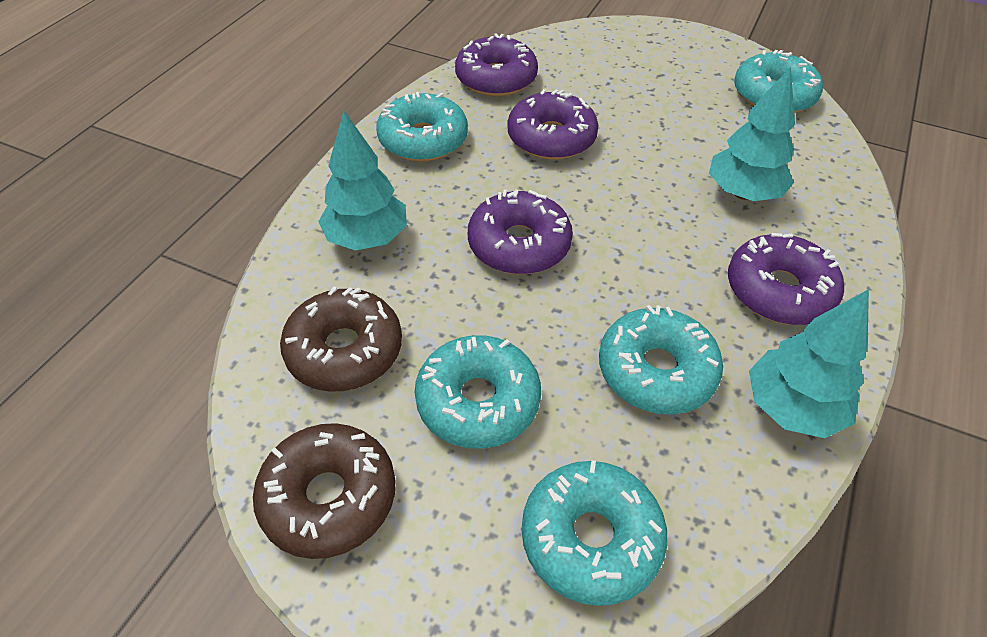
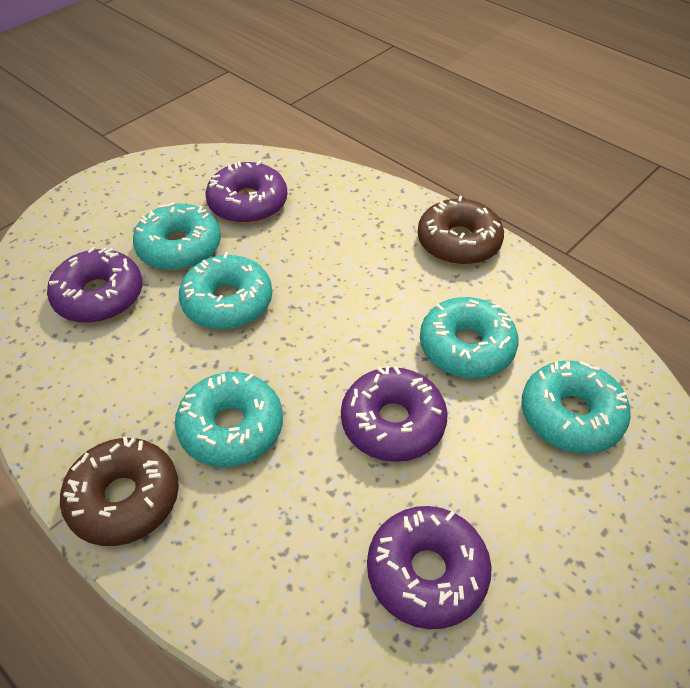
turquoise tree: 3 -> 0

